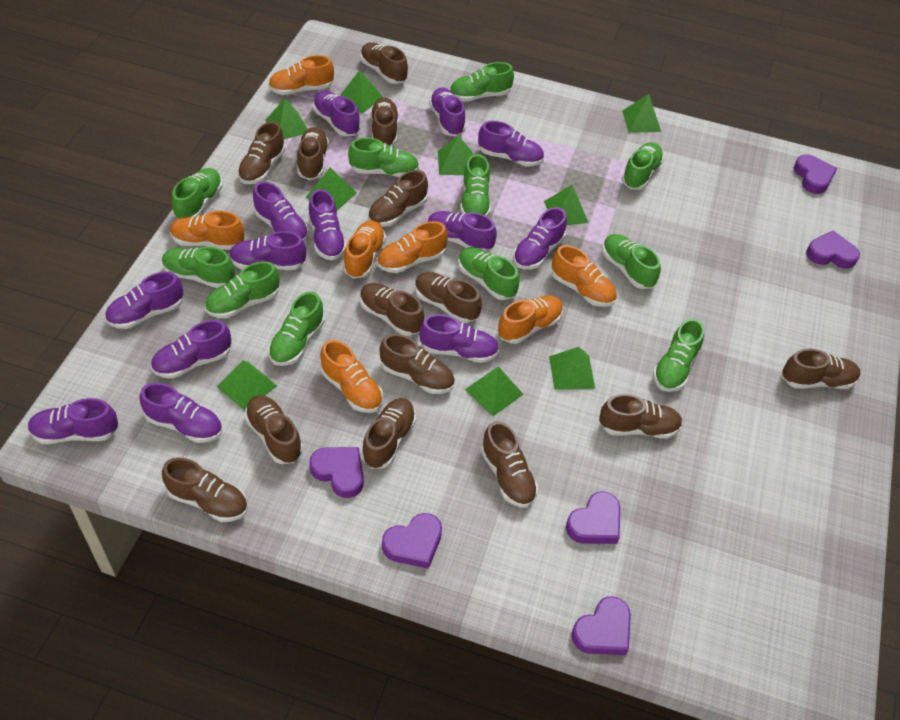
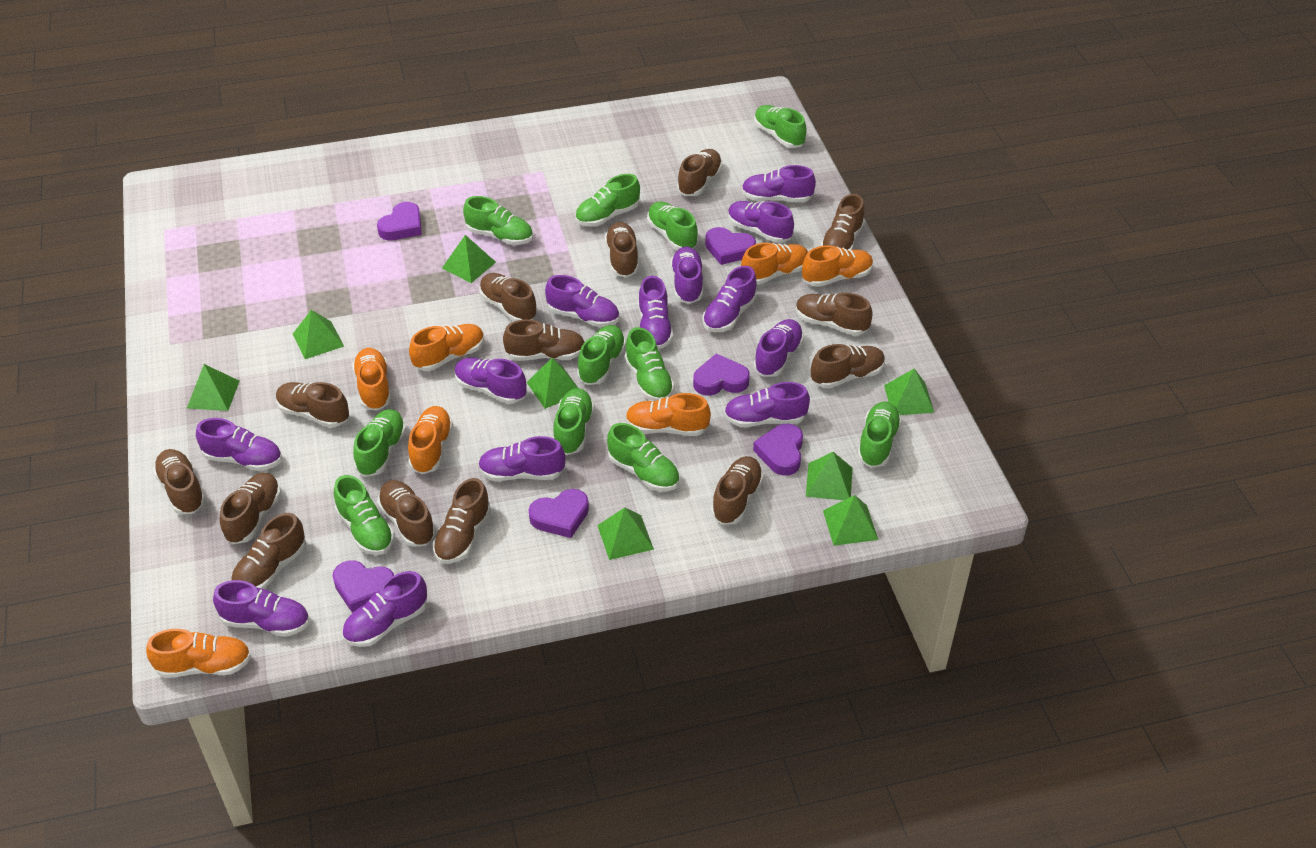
green pyramid: 9 -> 8

